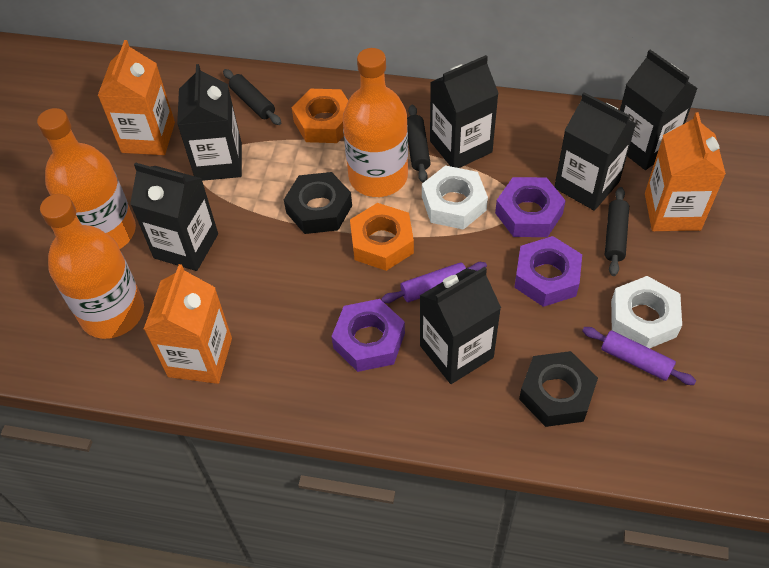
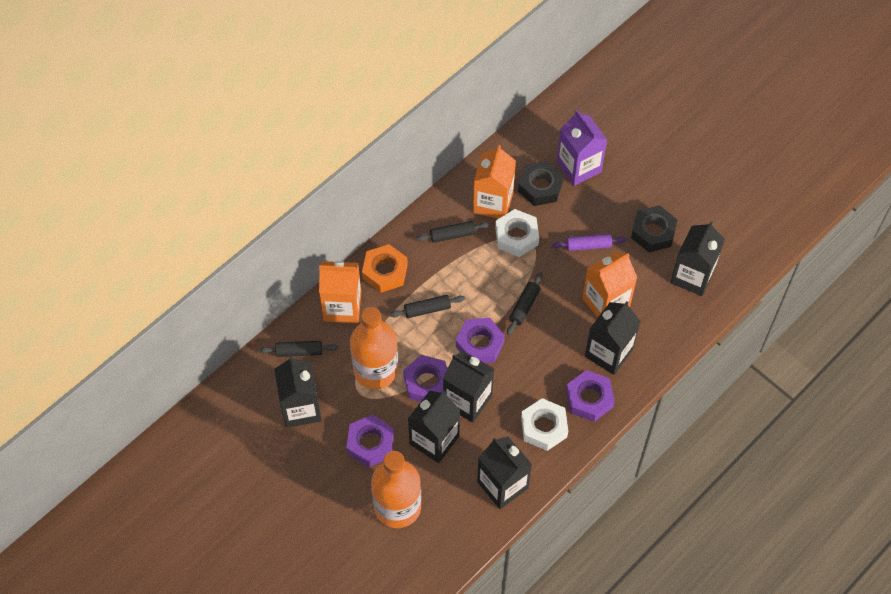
black rolling pin: 3 -> 4
orange bottle: 3 -> 2
orange nut: 2 -> 1
purple carton: 0 -> 1
purple nut: 3 -> 4
purple rolling pin: 2 -> 1

